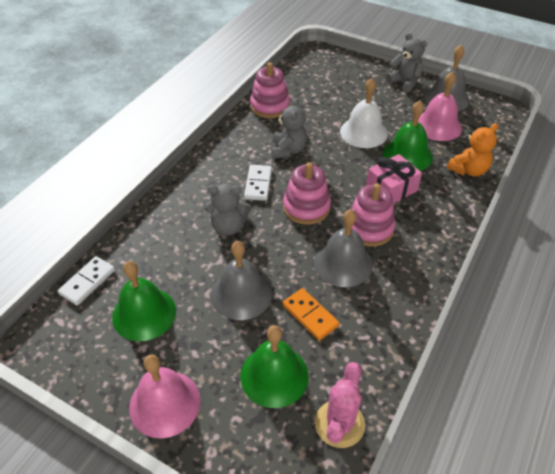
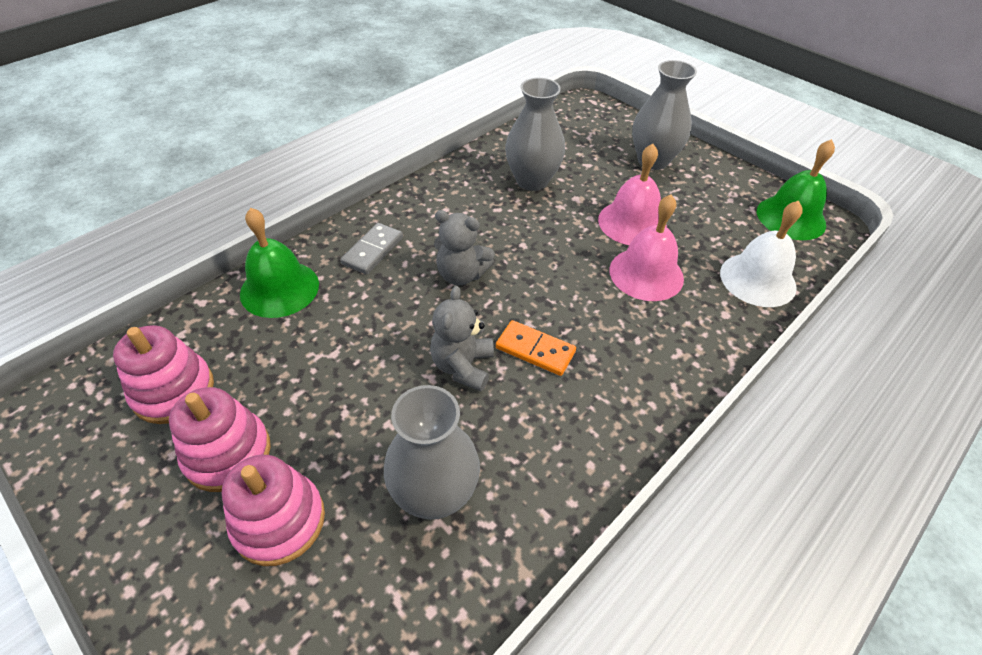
green bell: 3 -> 2
grey bell: 3 -> 0
grey domino: 0 -> 1
grey teddy bear: 3 -> 2
grey vase: 0 -> 3
orange teddy bear: 1 -> 0
pink cactus: 1 -> 0
pink gift: 1 -> 0
white domino: 2 -> 0

